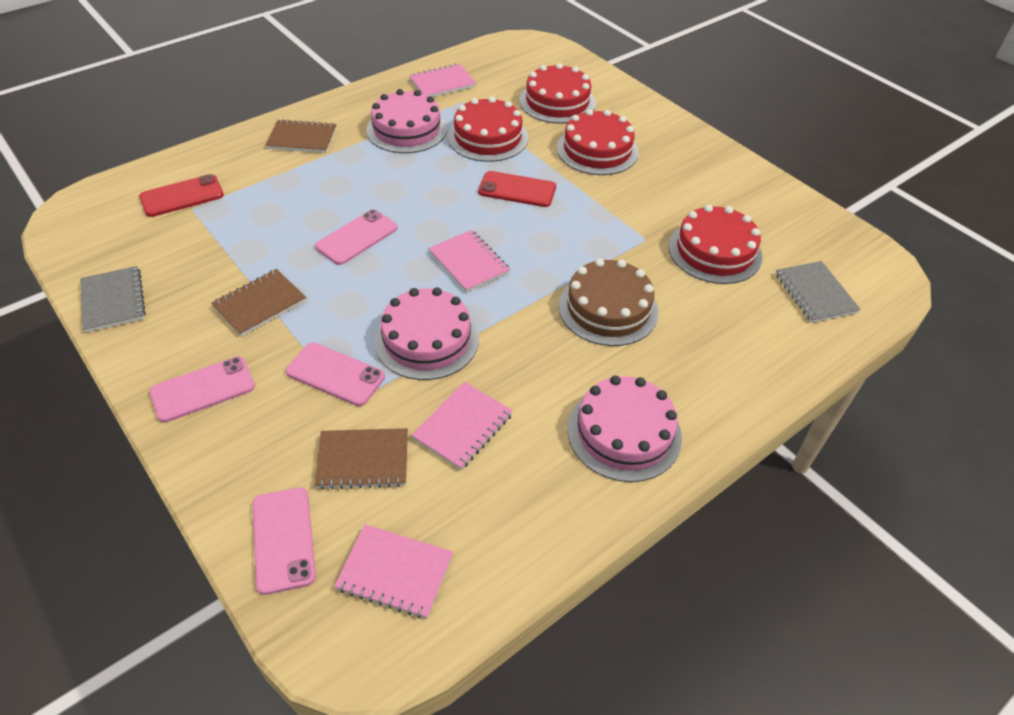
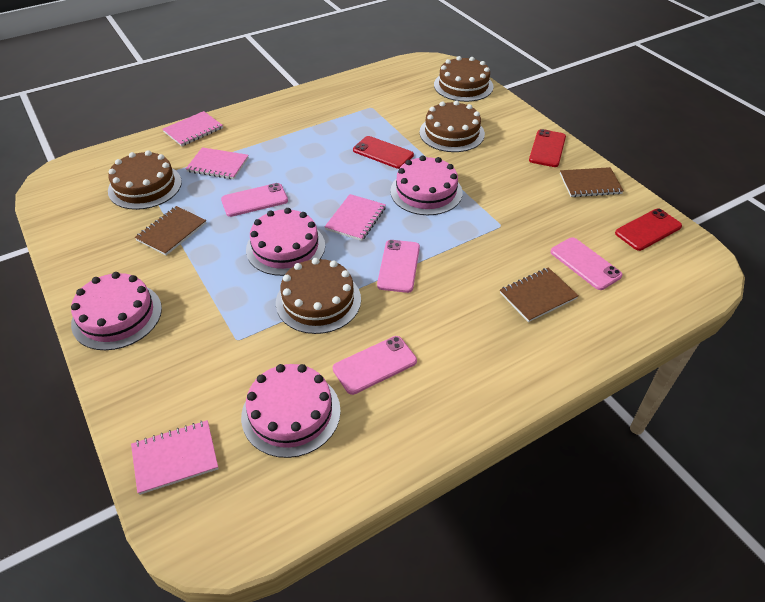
brown cake: 1 -> 4
grey notebook: 2 -> 0
pink cake: 3 -> 4
red cake: 4 -> 0
red phone: 2 -> 3

